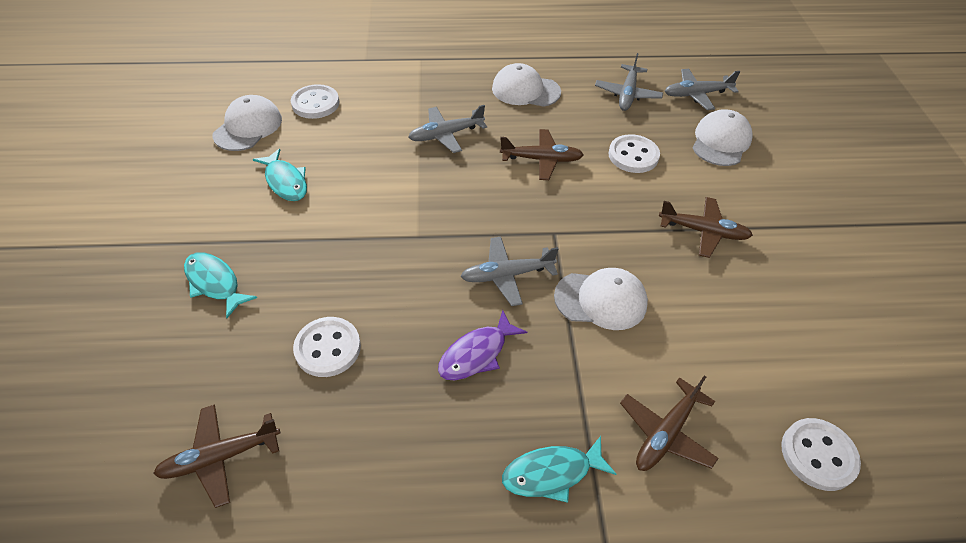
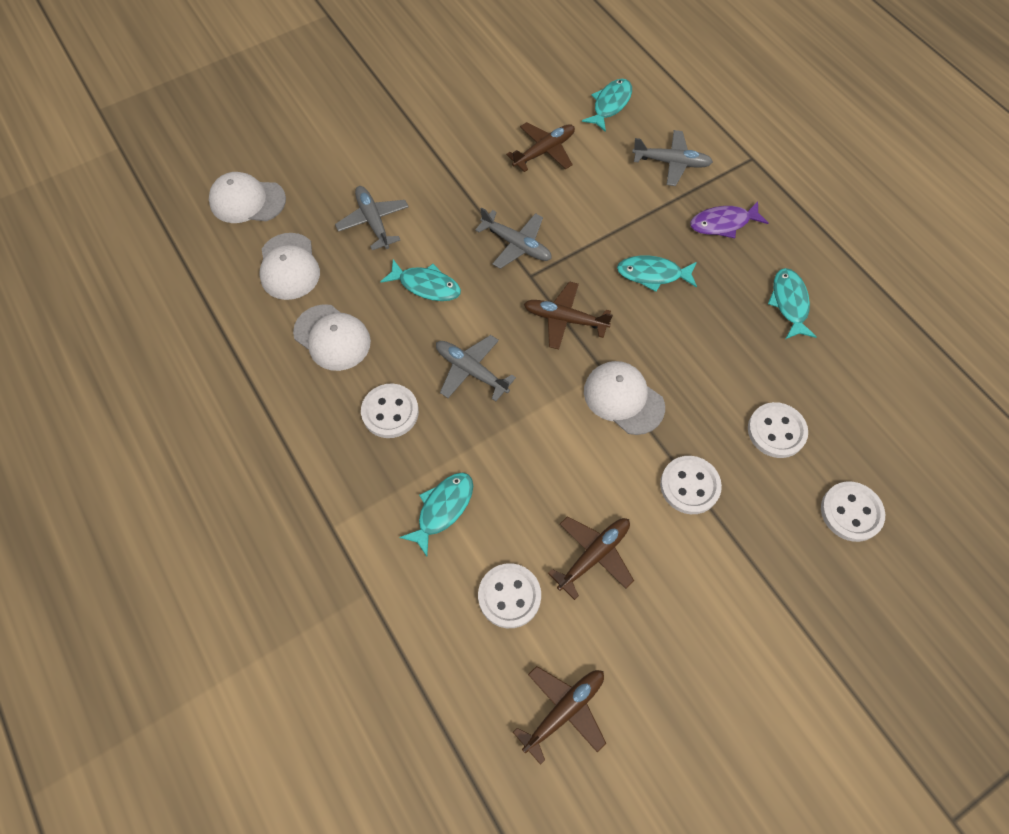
turquoise fish: 3 -> 5
white button: 4 -> 5

